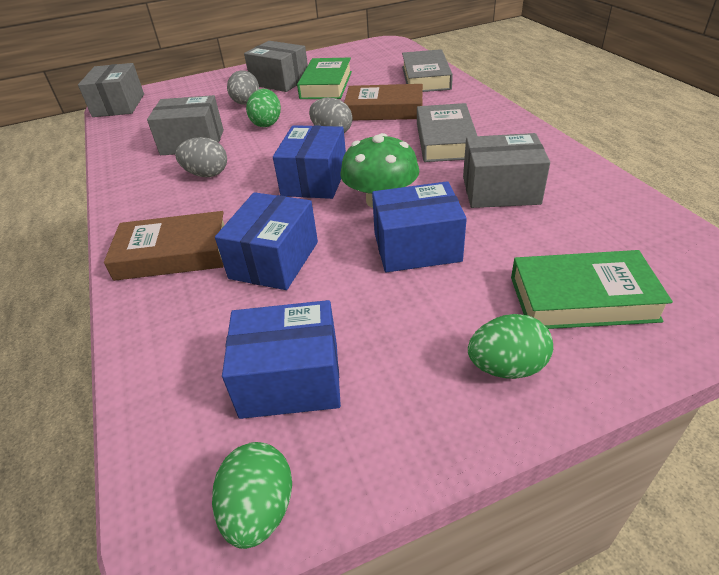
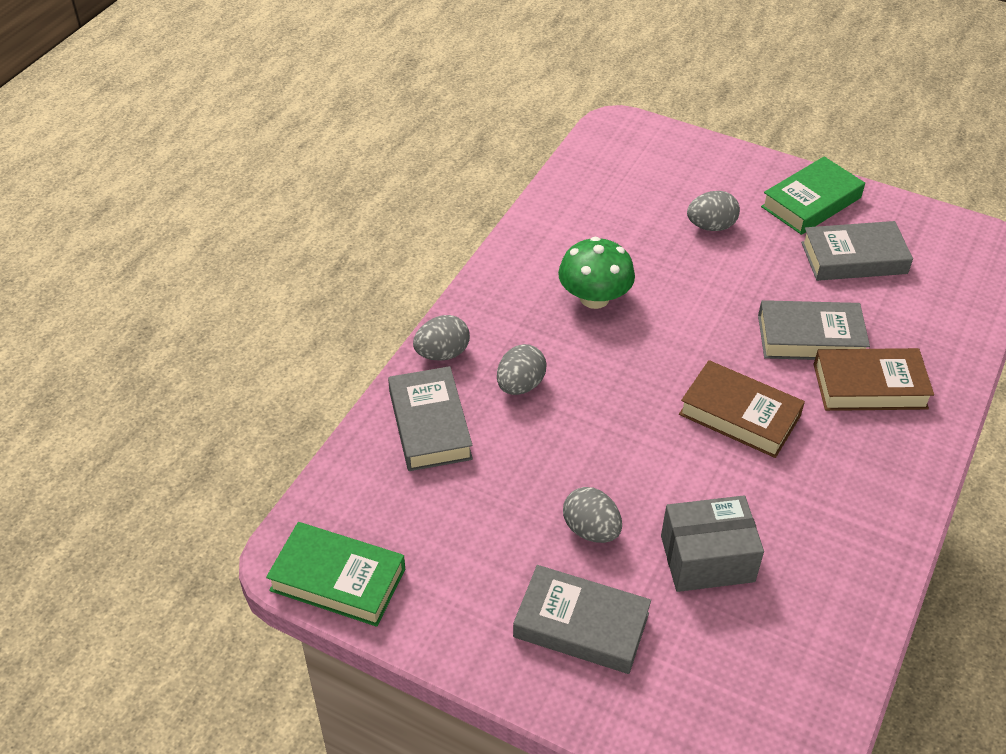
blue box: 4 -> 0
green egg: 3 -> 0
grey book: 2 -> 4
grey box: 4 -> 1
grey egg: 3 -> 4

